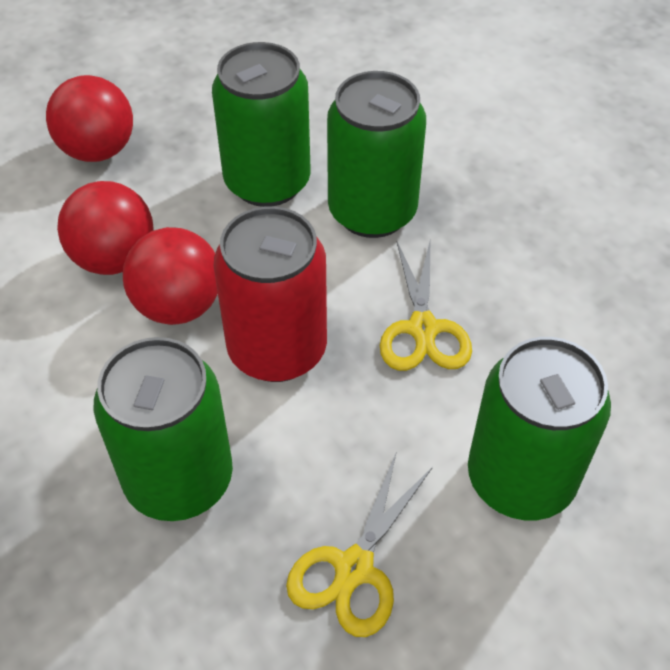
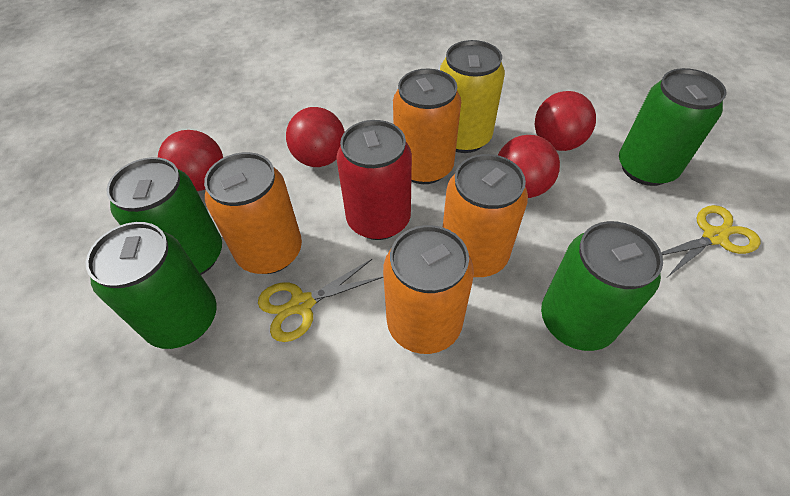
orange can: 0 -> 4
red ball: 3 -> 4
yellow can: 0 -> 1

